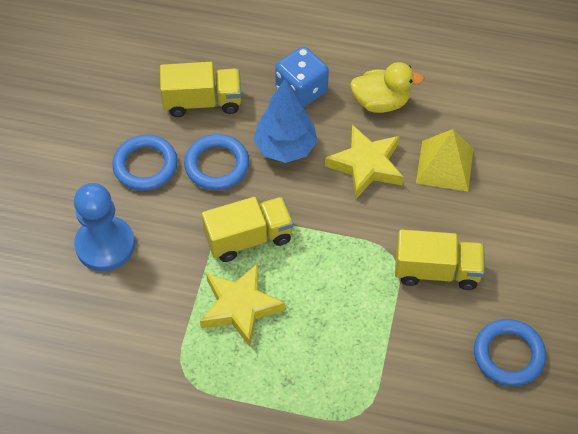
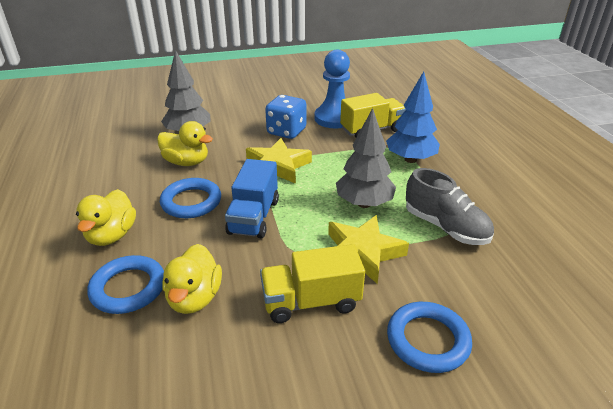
blue truck: 0 -> 1
grey shoe: 0 -> 1
grey tree: 0 -> 2
yellow duck: 1 -> 3
yellow pyramid: 1 -> 0
yellow truck: 3 -> 2

